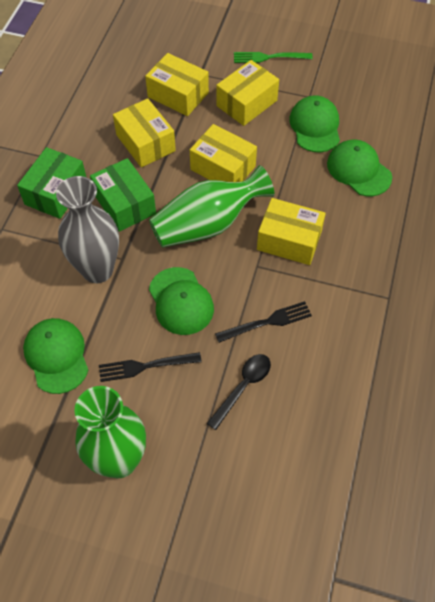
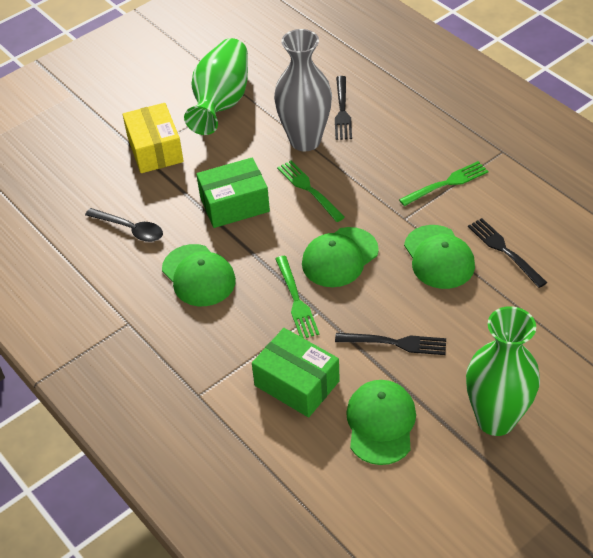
black fork: 2 -> 3
green fork: 1 -> 3
yellow box: 5 -> 1

